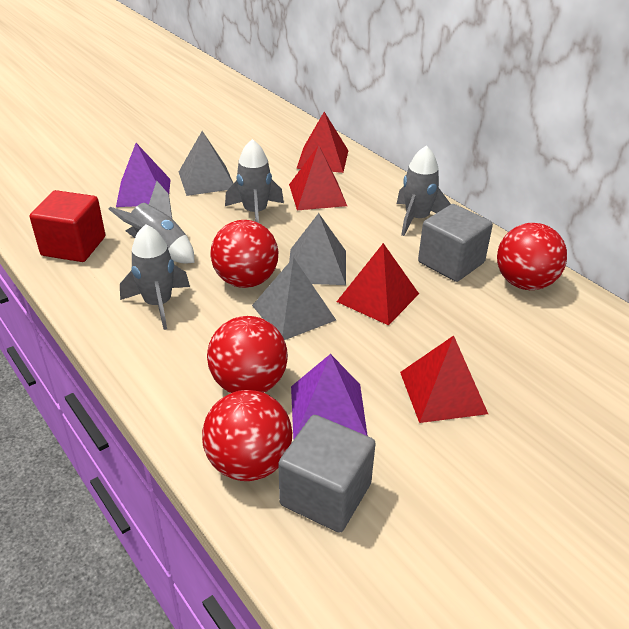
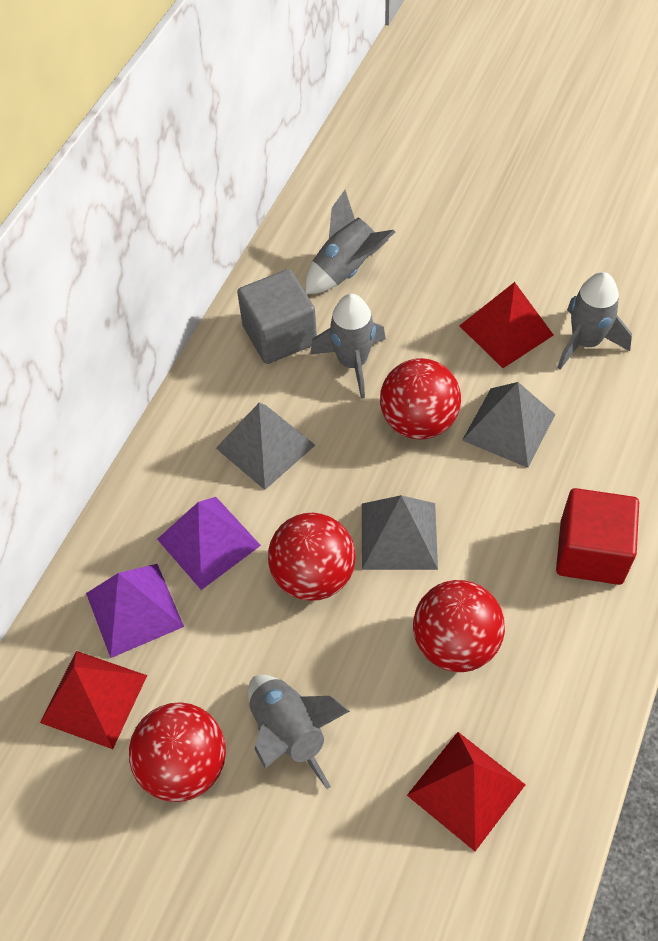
grey cube: 2 -> 1
red pyramid: 4 -> 3

